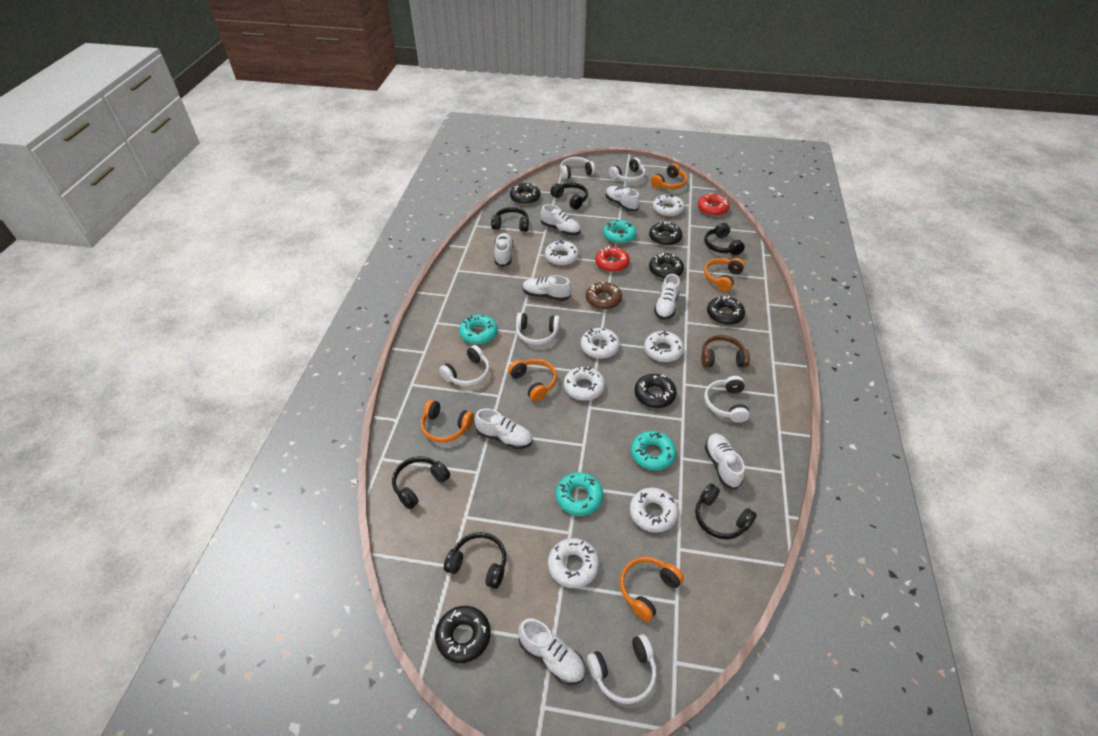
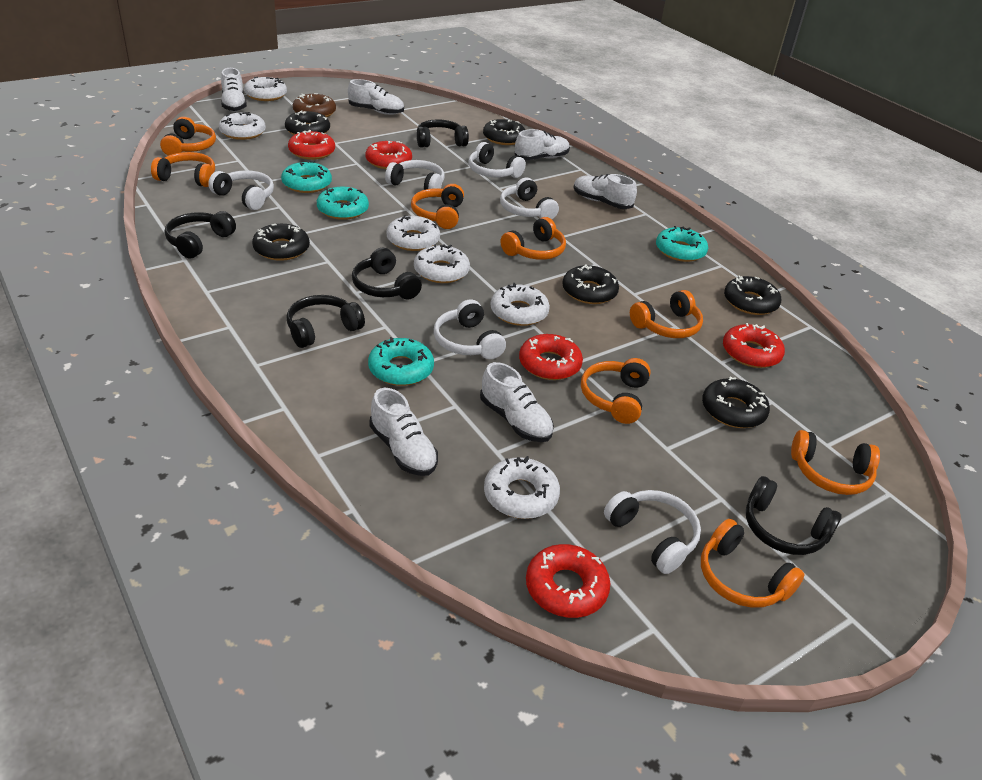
black headphones: 6 -> 5
brown headphones: 1 -> 0
orange headphones: 5 -> 8
red donut: 2 -> 5
white donut: 7 -> 6
white shoe: 8 -> 6

